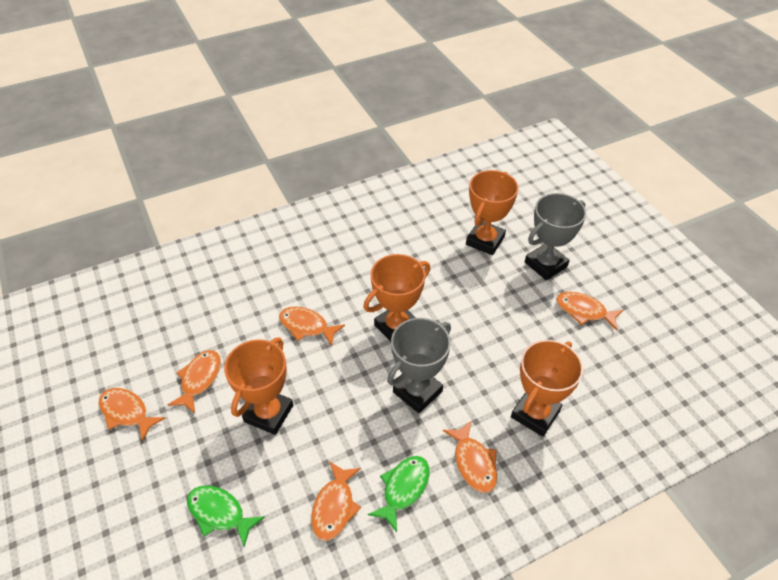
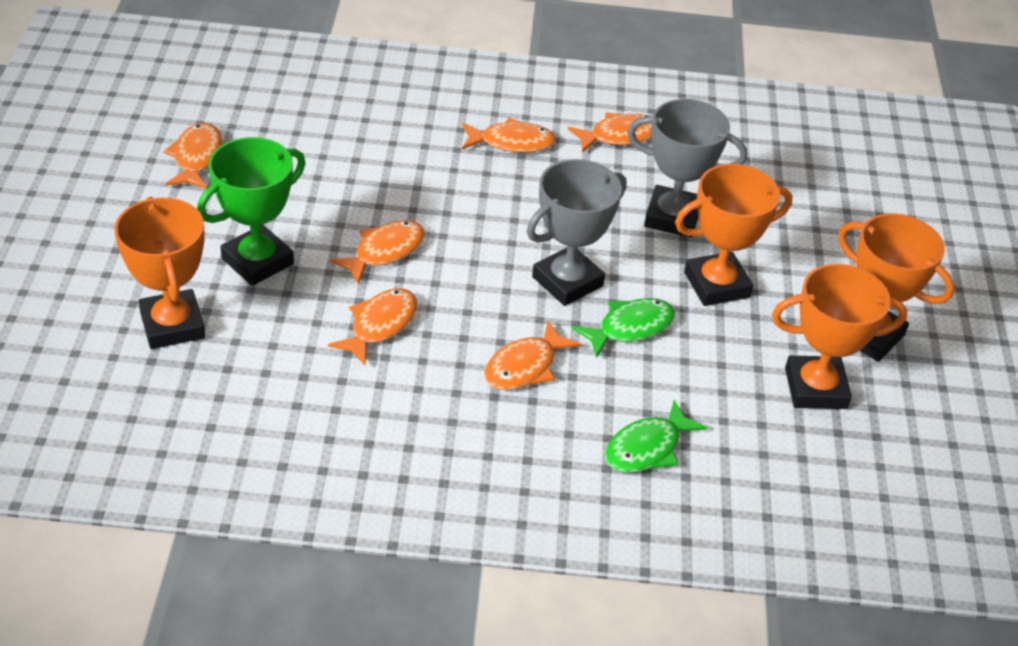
green trophy: 0 -> 1

